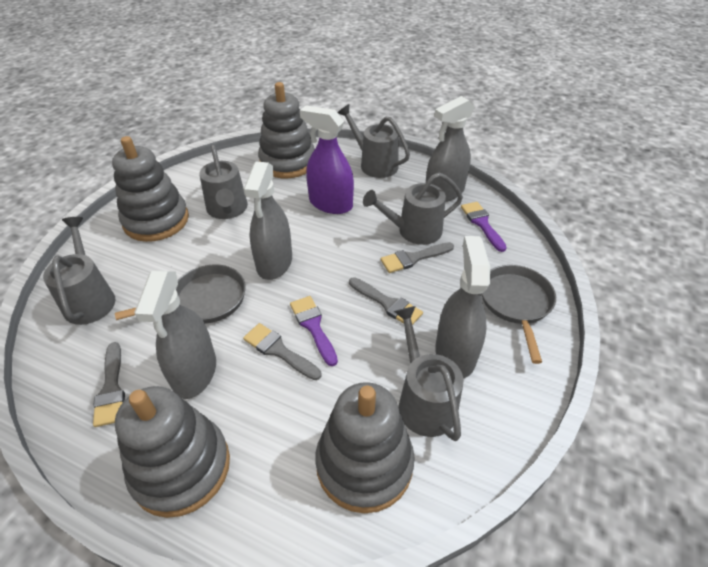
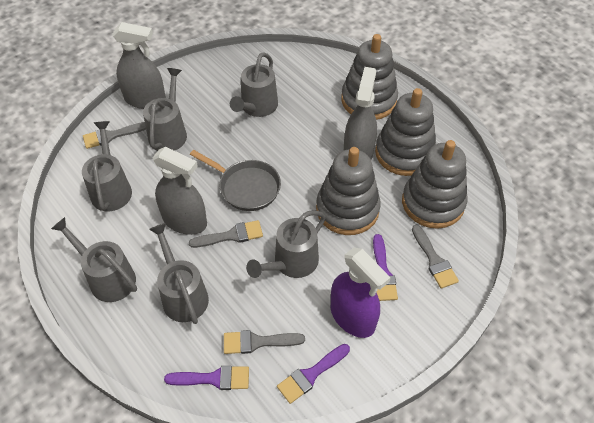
grey pan: 2 -> 1
grey spray bottle: 4 -> 3
grey watering can: 5 -> 6
purple brush: 2 -> 3

